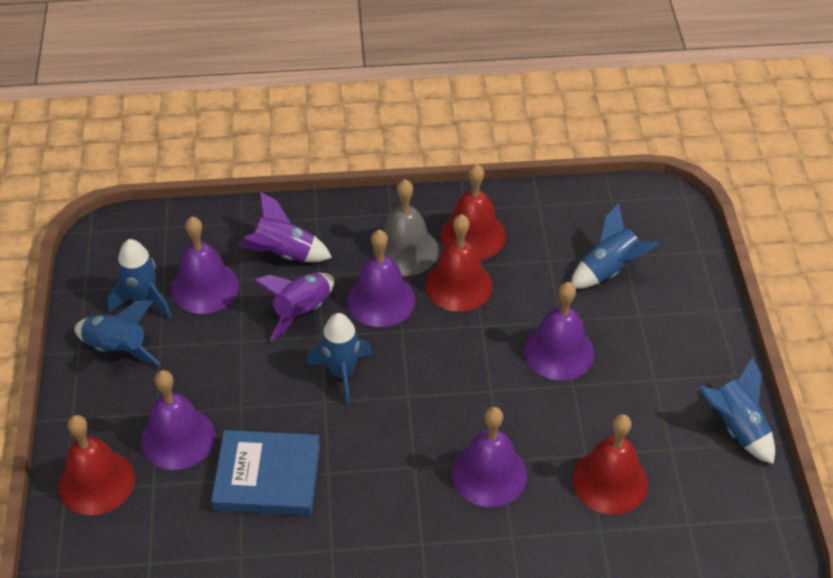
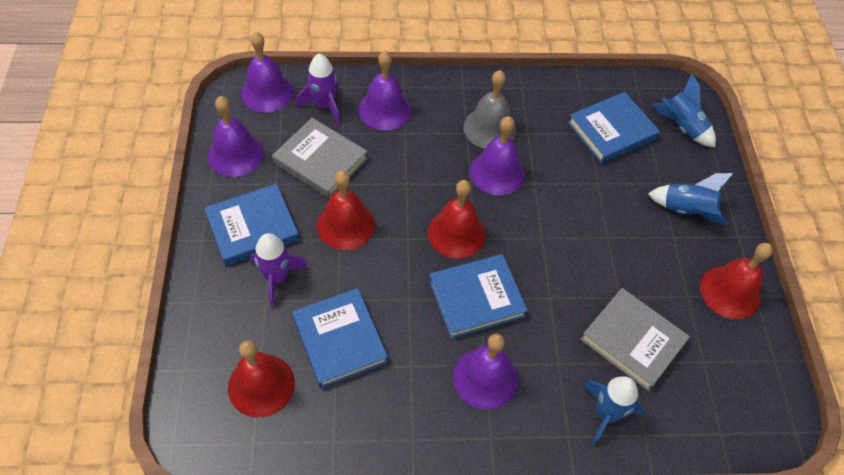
blue book: 1 -> 4
blue rocket: 5 -> 3
grey book: 0 -> 2

